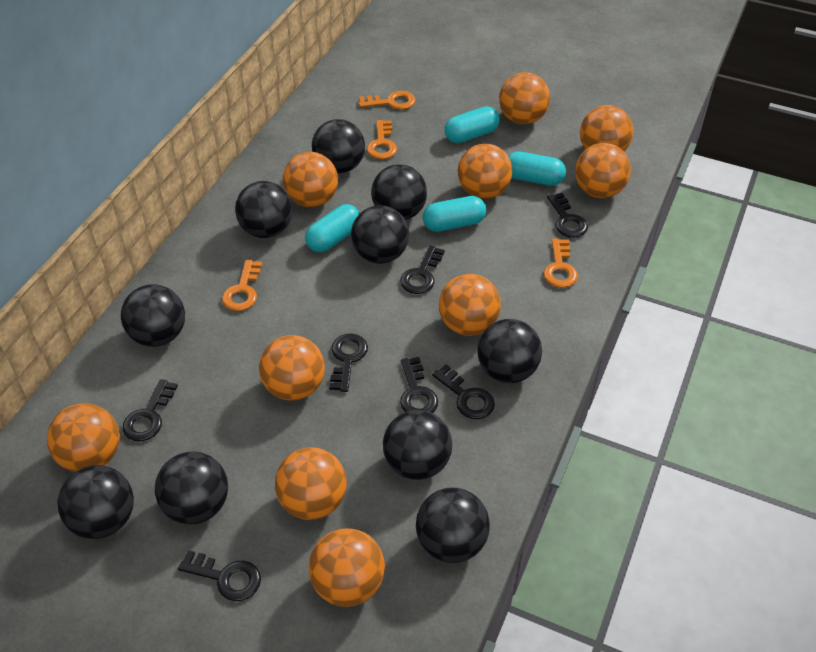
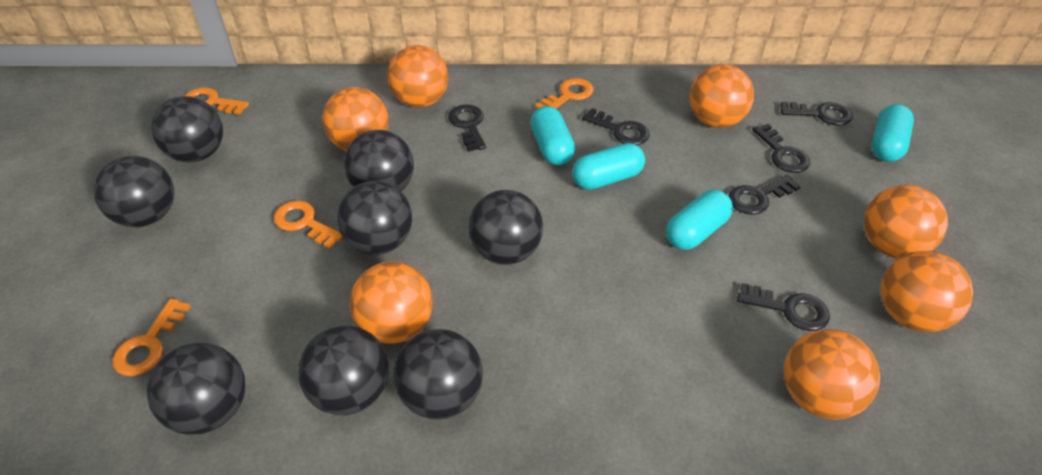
black ball: 10 -> 8
black key: 7 -> 6
orange ball: 10 -> 7

